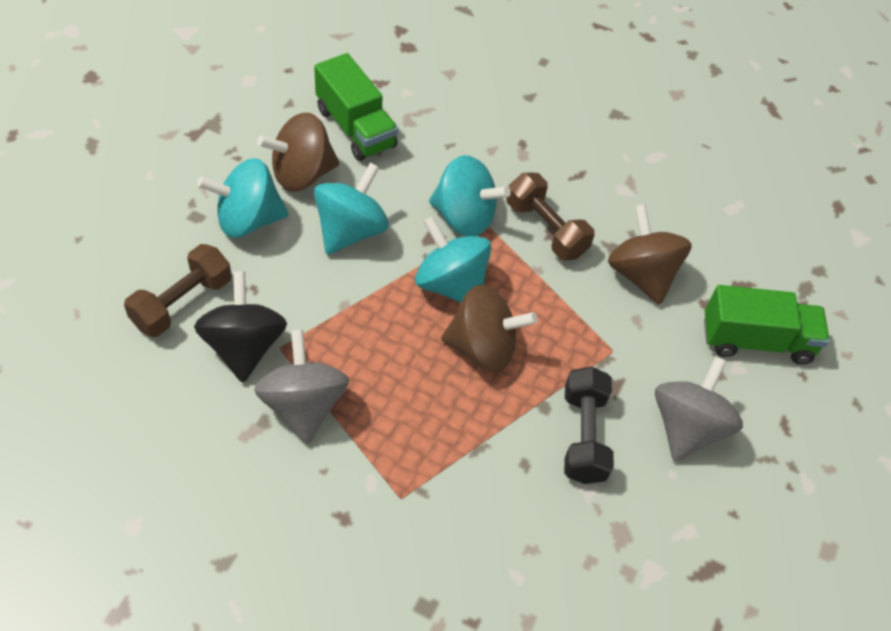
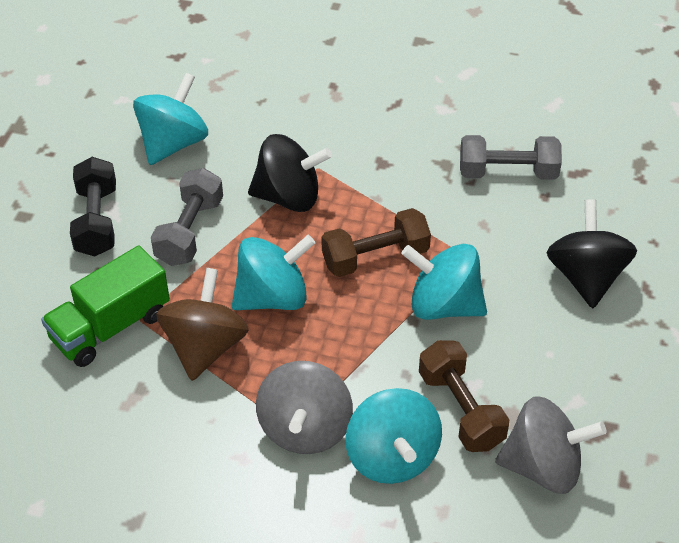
black spinning top: 1 -> 2
brown spinning top: 3 -> 1
green truck: 2 -> 1
grey dumbbell: 0 -> 2

